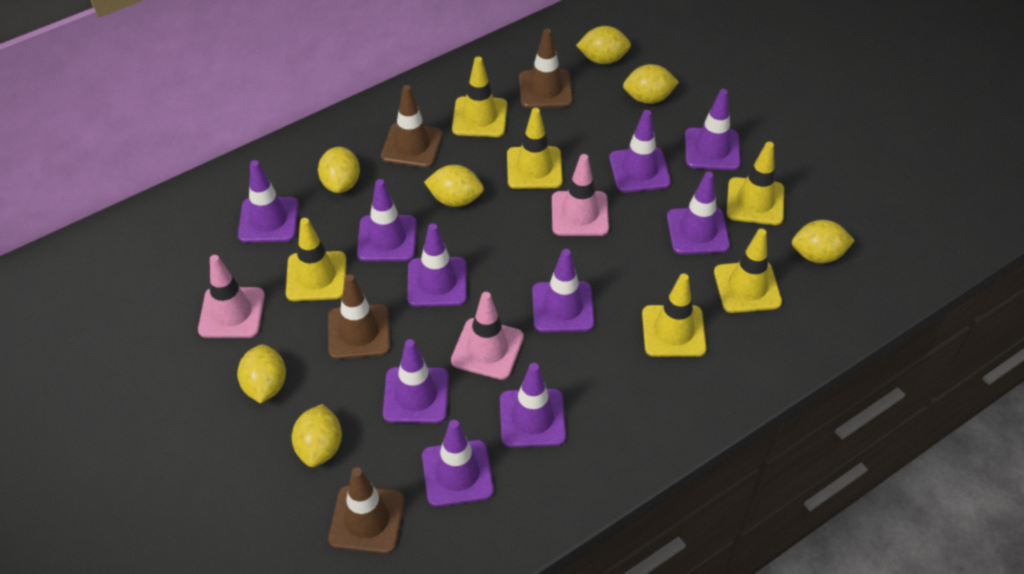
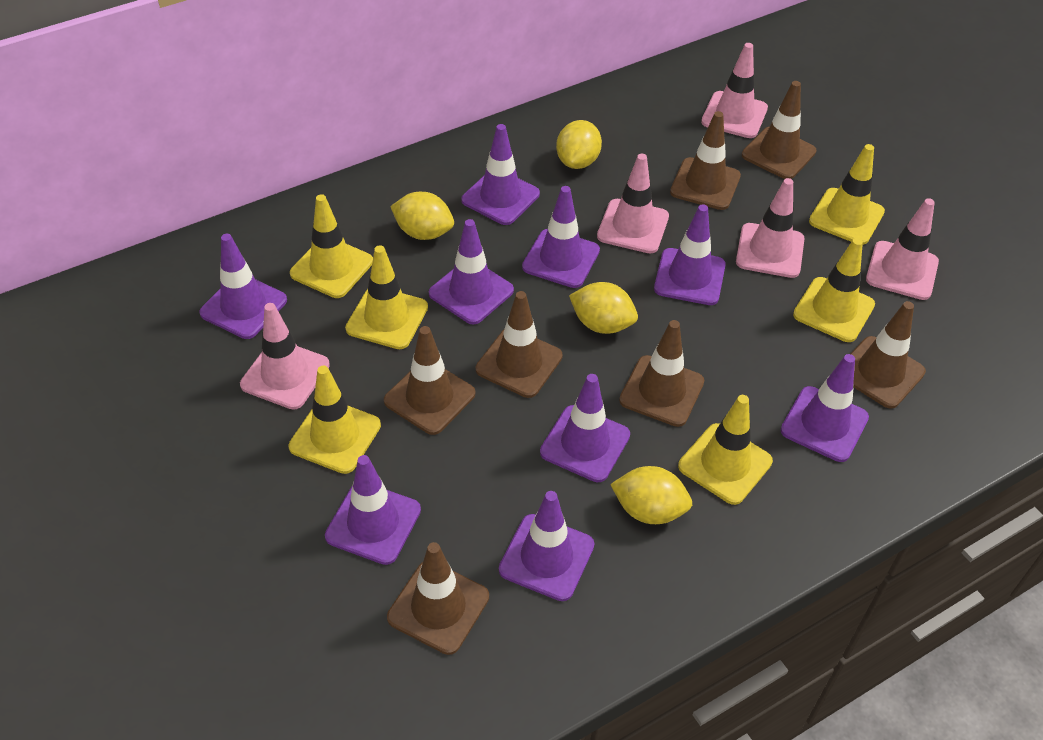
brown traffic cone: 4 -> 7
pink traffic cone: 3 -> 5
purple traffic cone: 10 -> 9
yellow lemon: 7 -> 4

